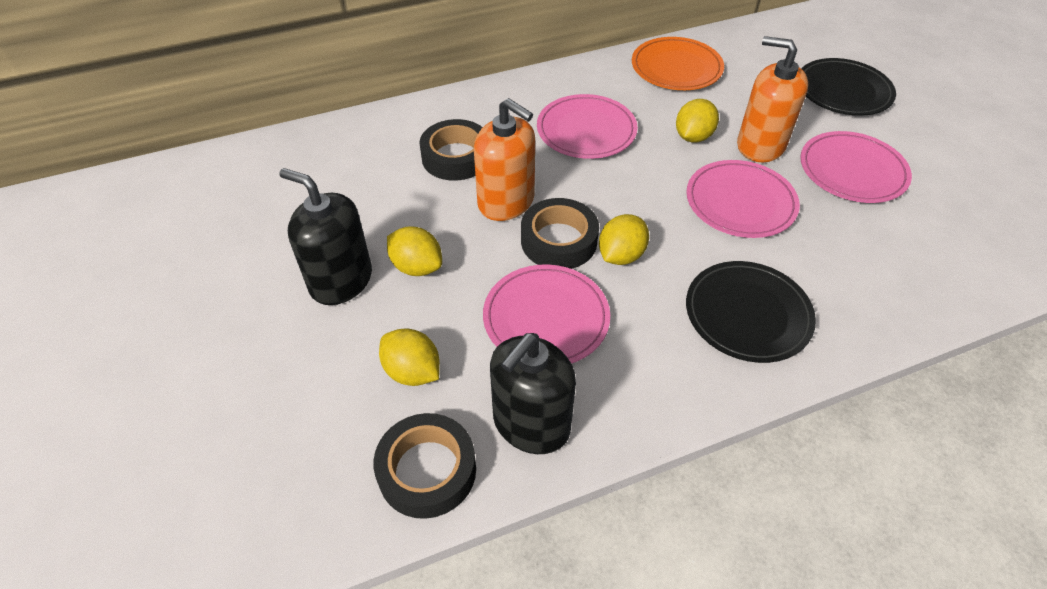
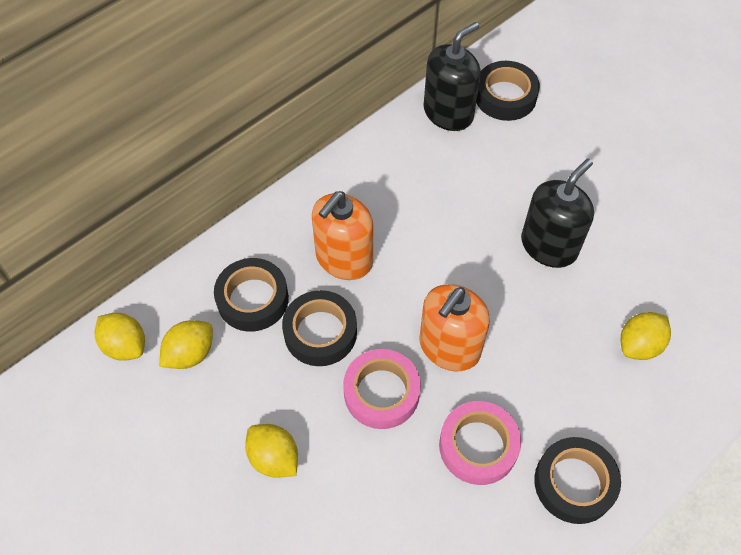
black plate: 2 -> 0
black tape: 3 -> 4
orange plate: 1 -> 0
pink plate: 4 -> 0
pink tape: 0 -> 2

